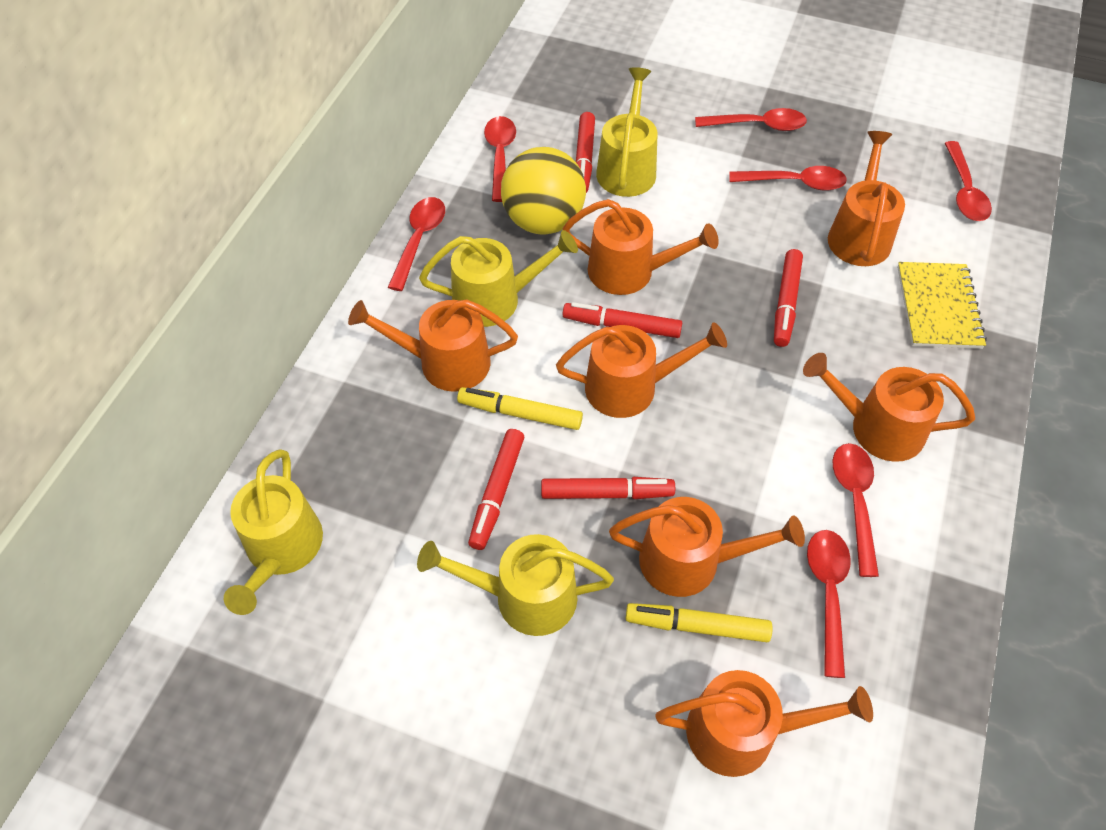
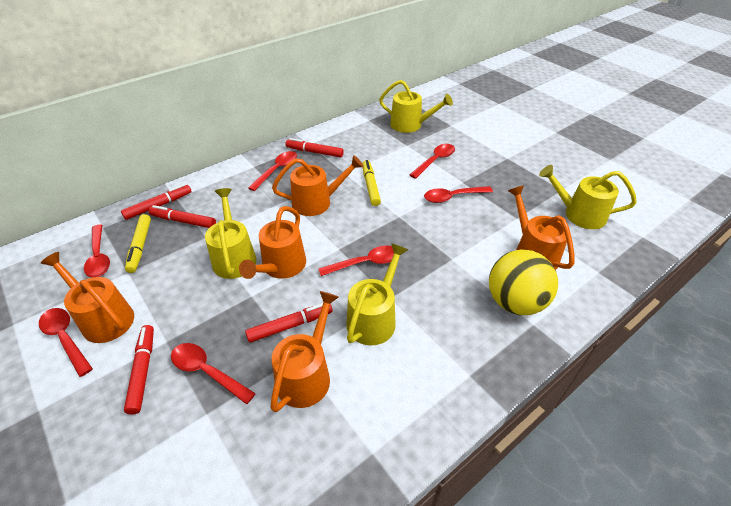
orange watering can: 7 -> 5
yellow notebook: 1 -> 0

